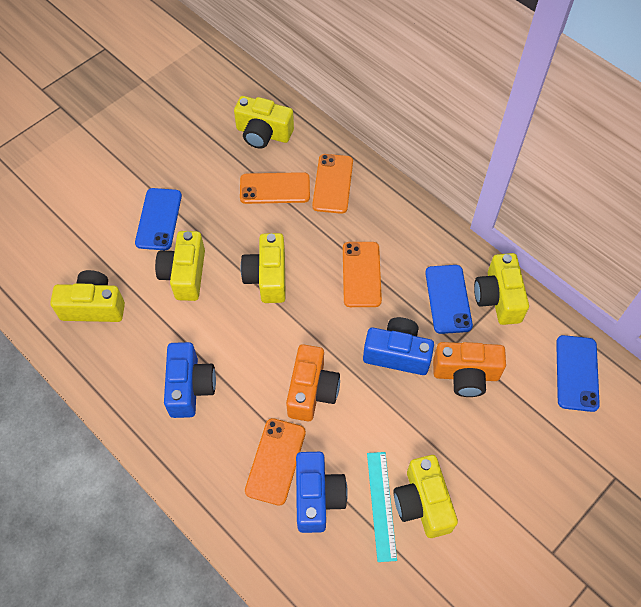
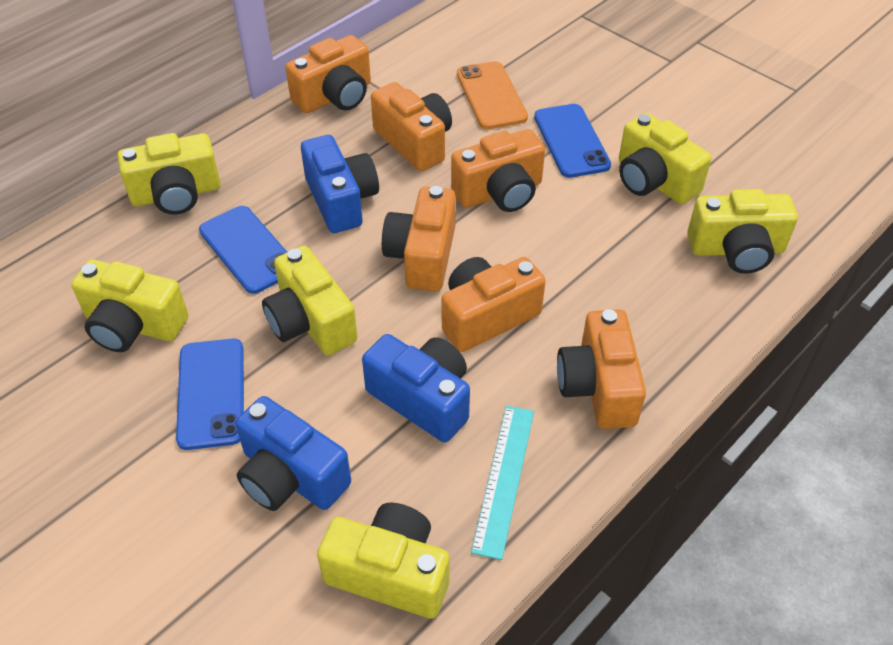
orange camera: 2 -> 6
orange phone: 4 -> 1

